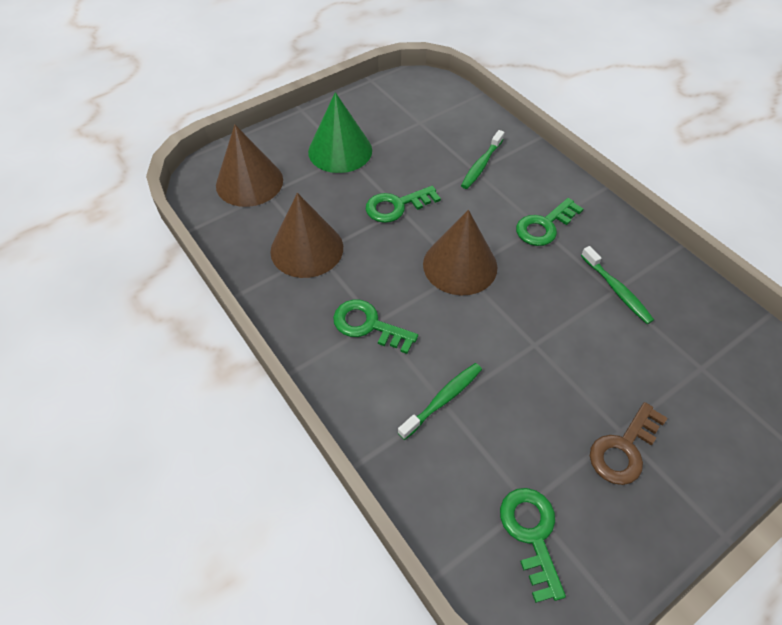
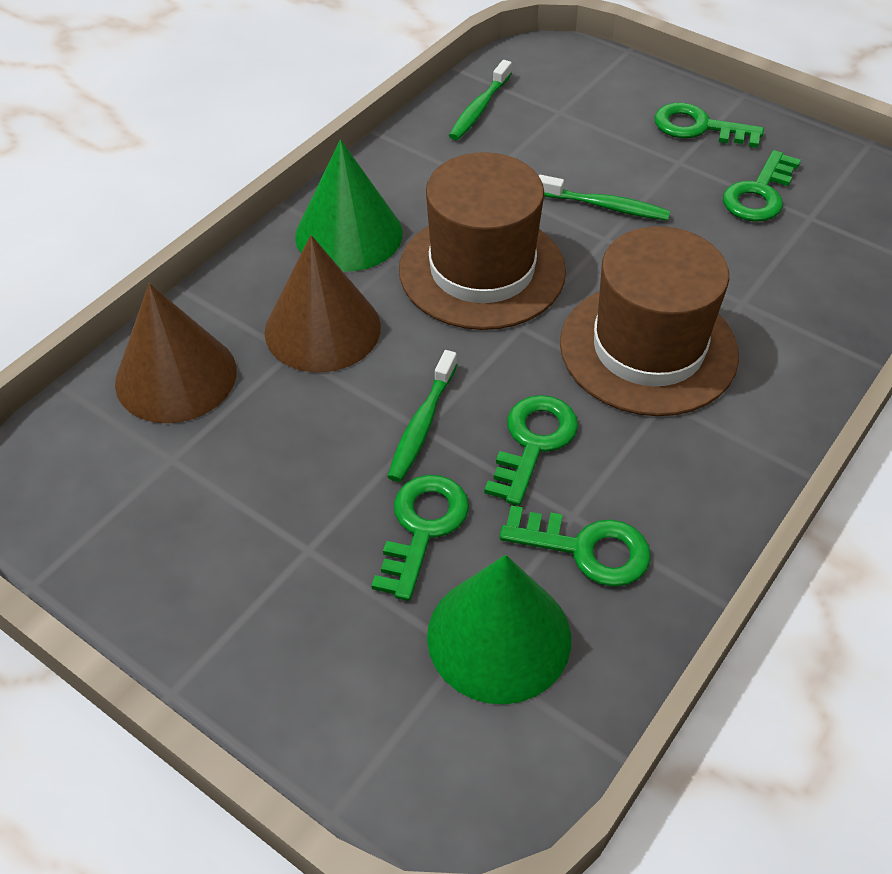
brown cone: 3 -> 2
brown hat: 0 -> 2
brown key: 1 -> 0
green cone: 1 -> 2
green key: 4 -> 5

